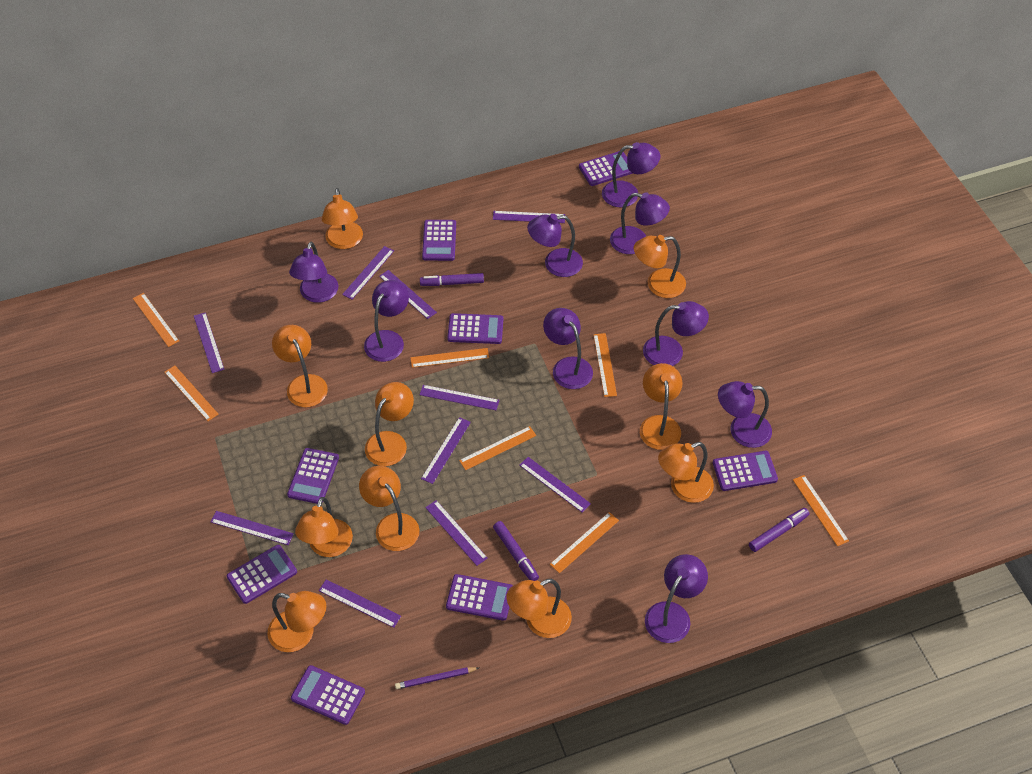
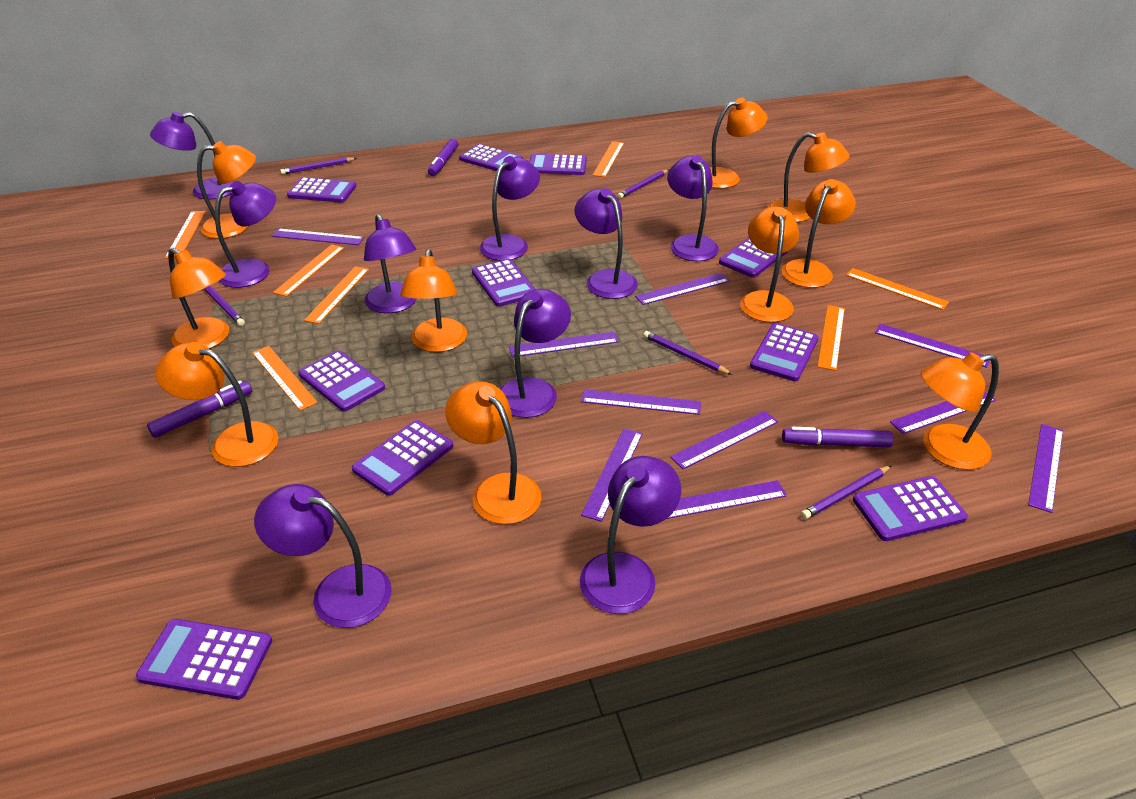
purple calculator: 8 -> 10
purple pencil: 1 -> 5

